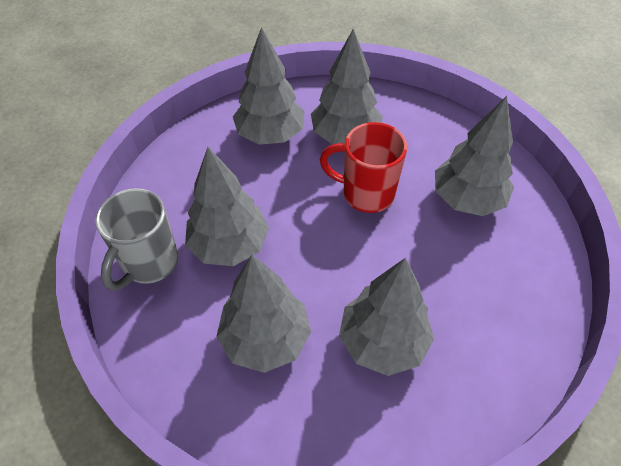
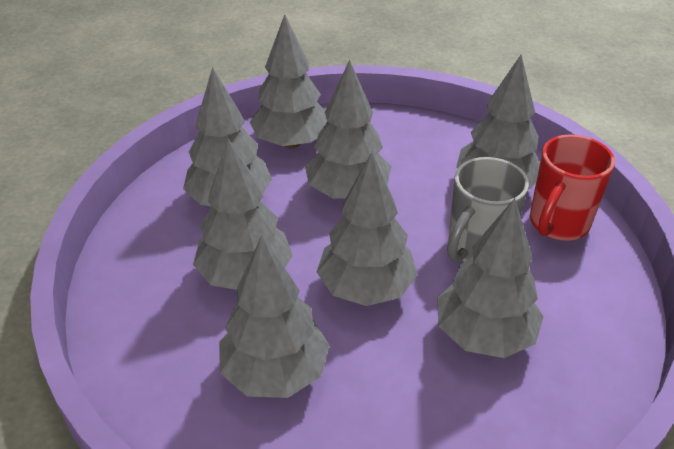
grey tree: 6 -> 8

